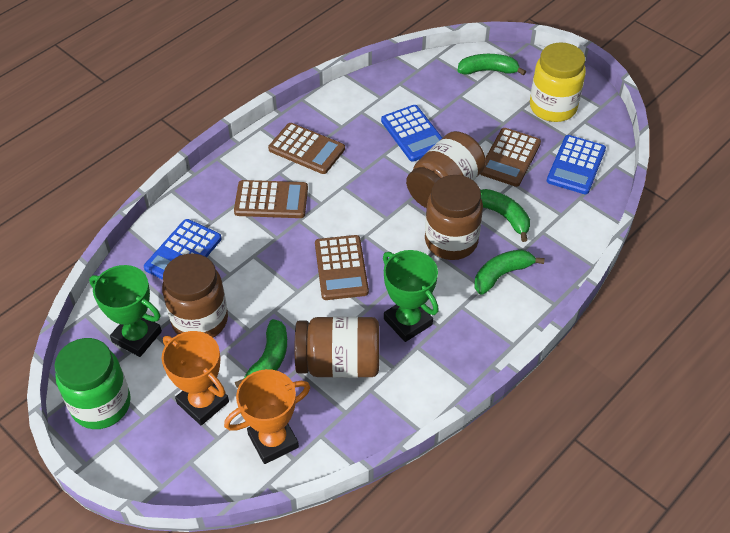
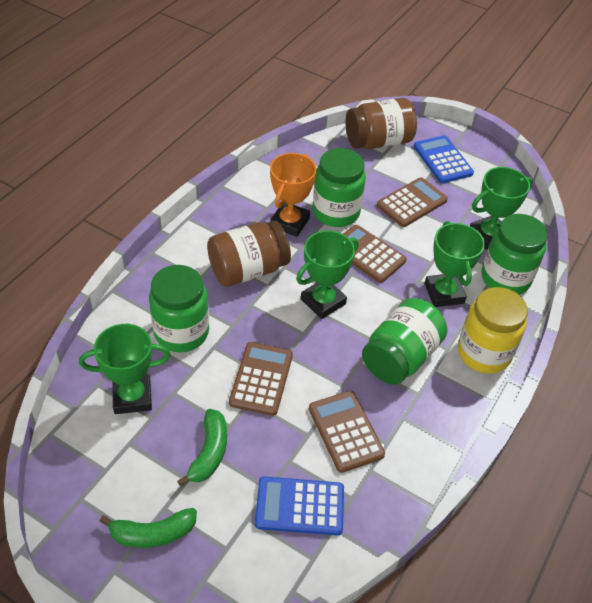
blue calculator: 3 -> 2
brown jar: 4 -> 2
green banana: 4 -> 2
green jar: 1 -> 4
green trophy: 2 -> 4
orange trophy: 2 -> 1

